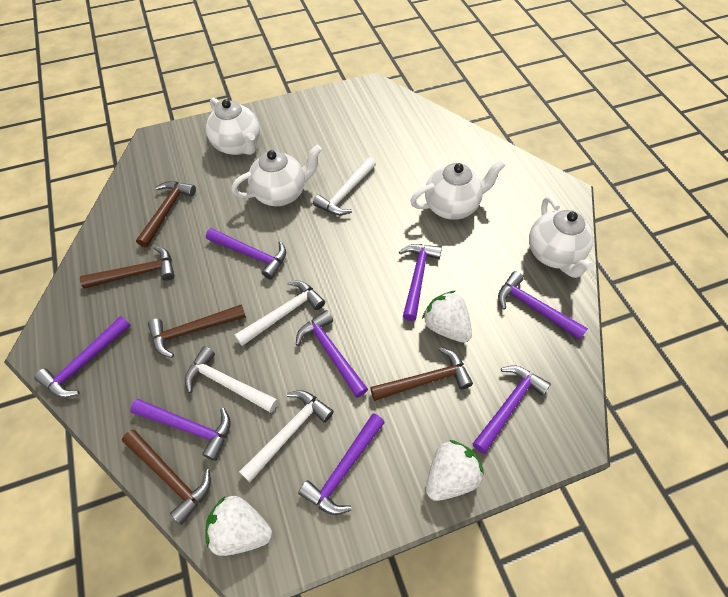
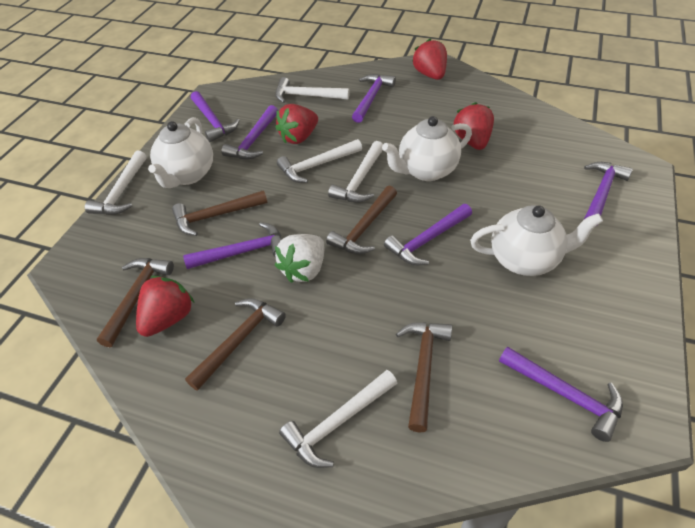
purple hammer: 8 -> 7
red strawberry: 0 -> 4
white hammer: 4 -> 5
white strawberry: 3 -> 1
white teapot: 4 -> 3

